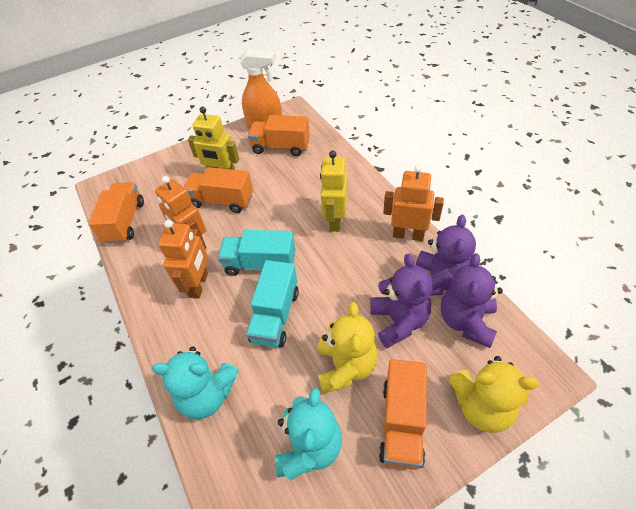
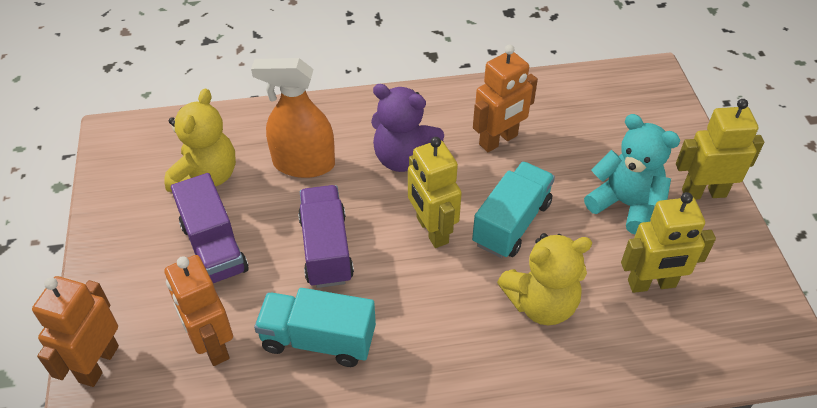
orange truck: 4 -> 0
purple teddy bear: 3 -> 1
purple truck: 0 -> 2
turquoise teddy bear: 2 -> 1
yellow robot: 2 -> 3

